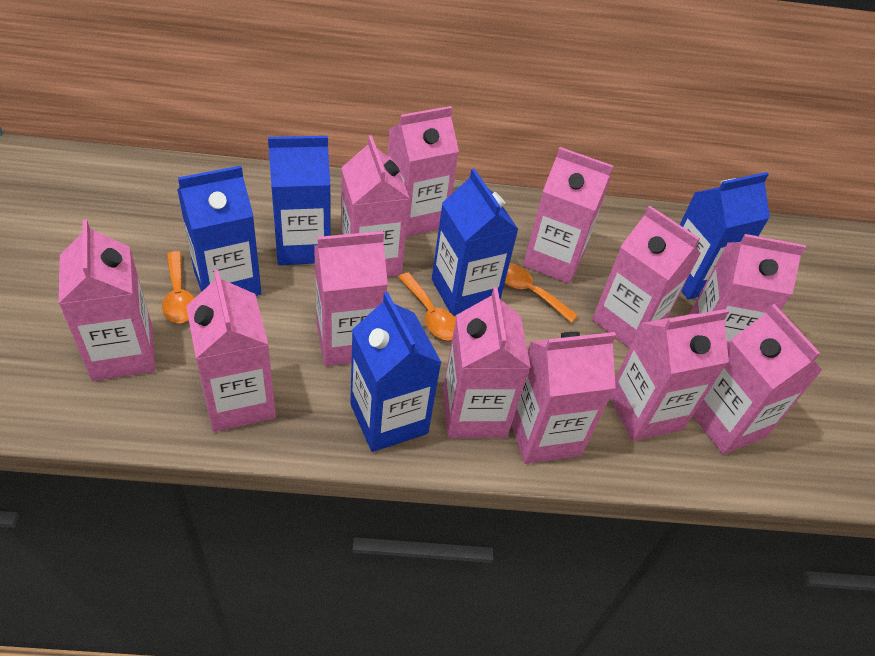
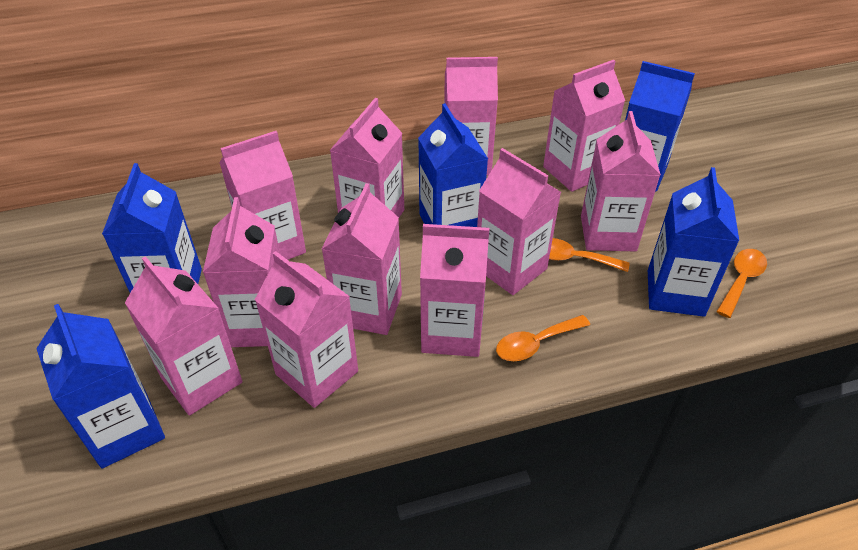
pink carton: 12 -> 11

